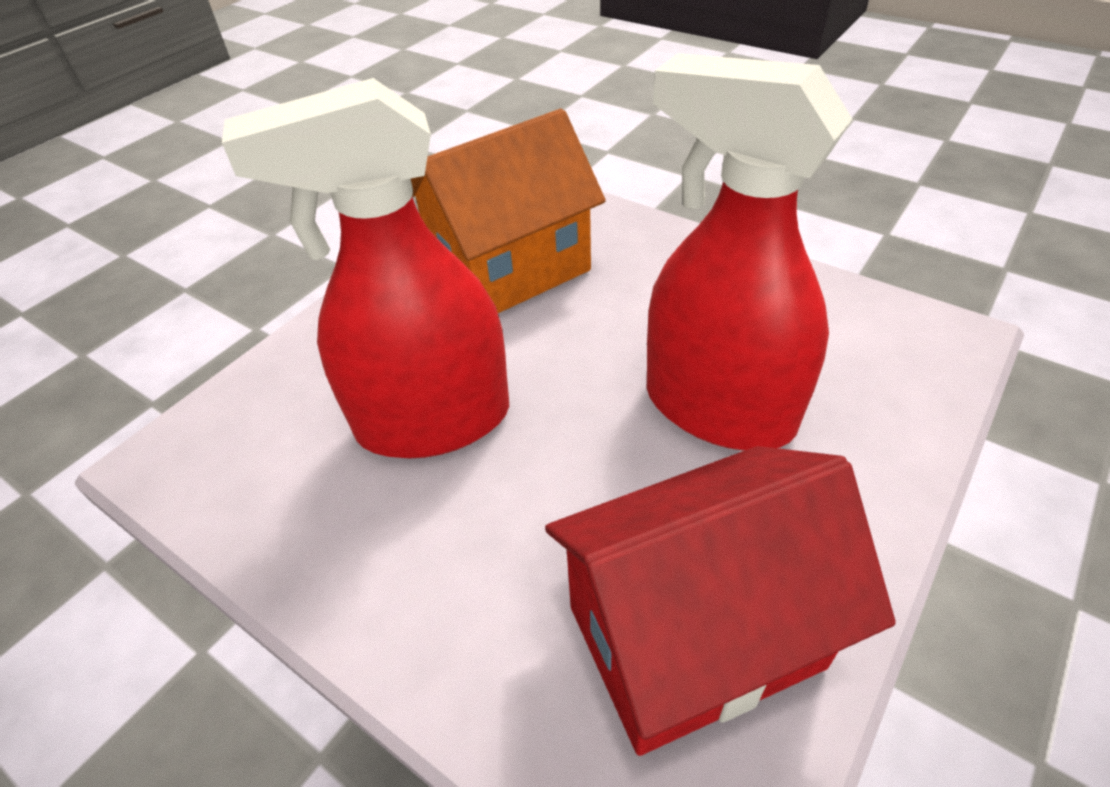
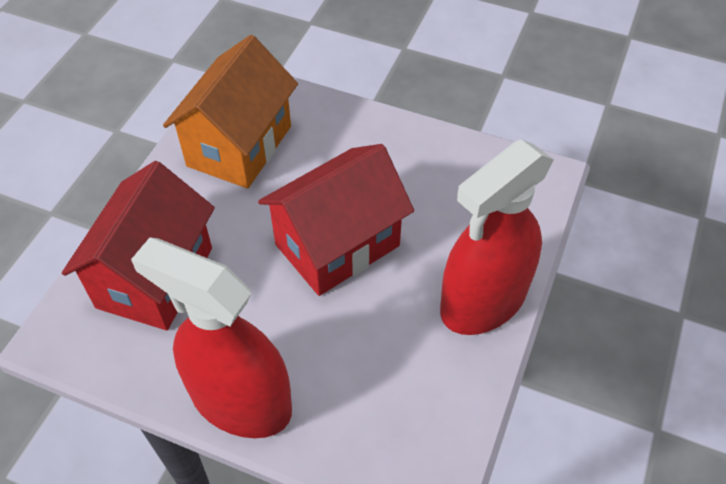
red house: 1 -> 2

